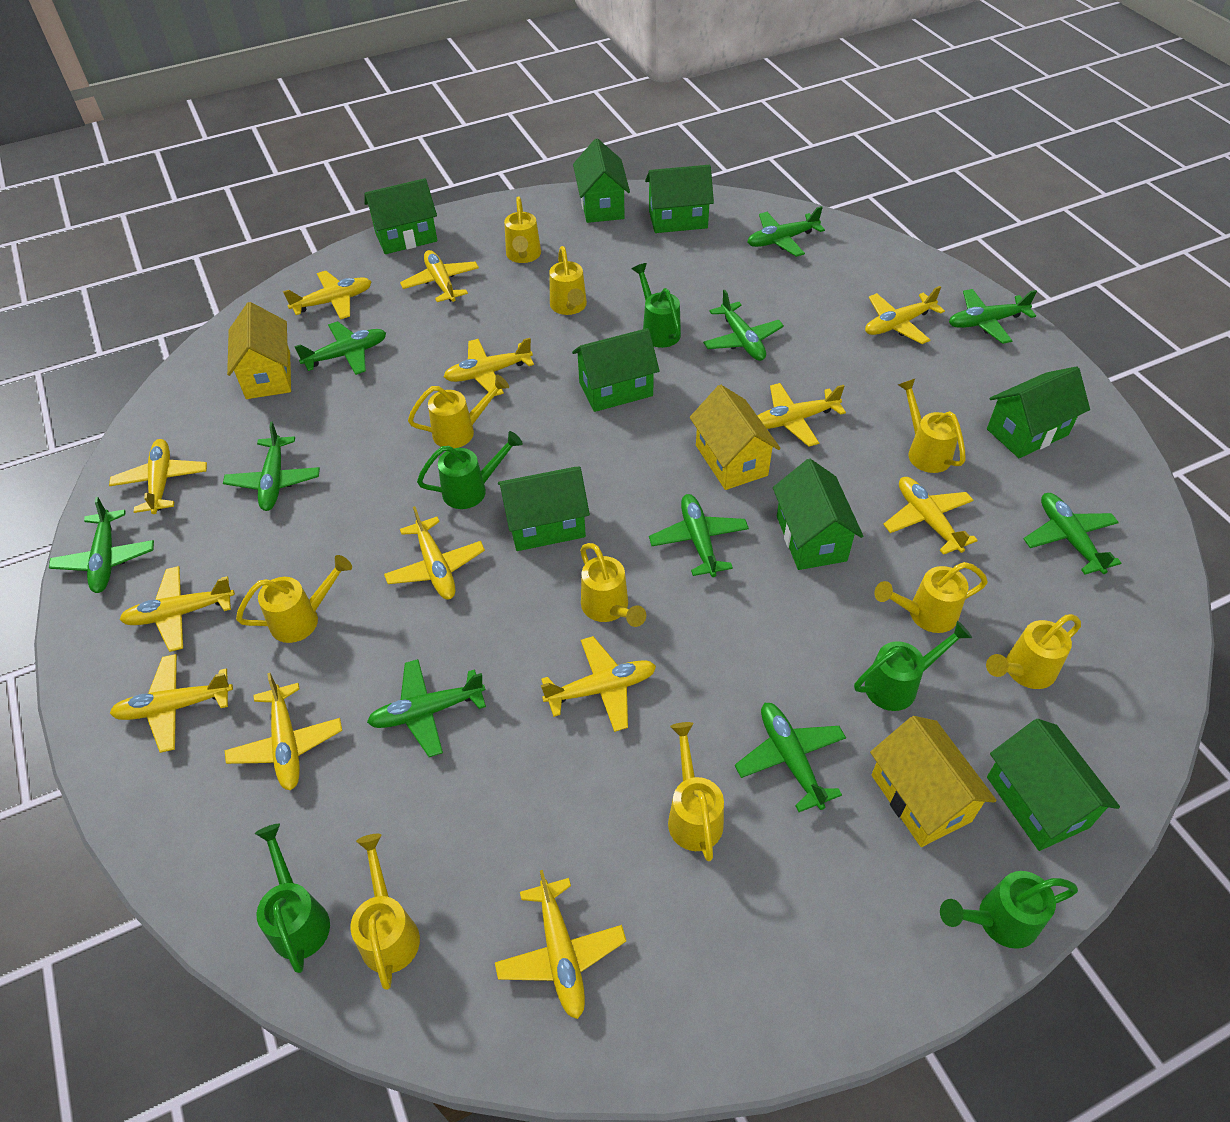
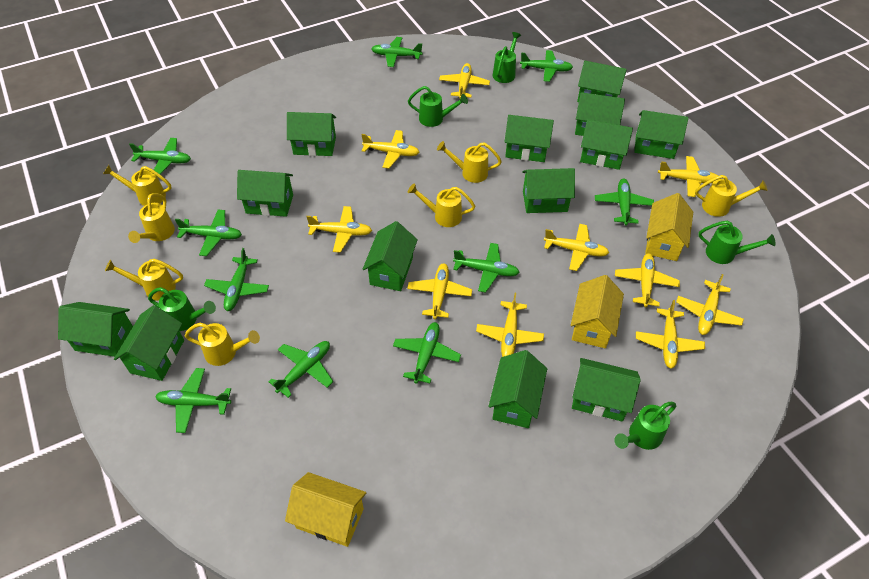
green house: 8 -> 13
yellow plane: 13 -> 10
yellow watering can: 10 -> 7

